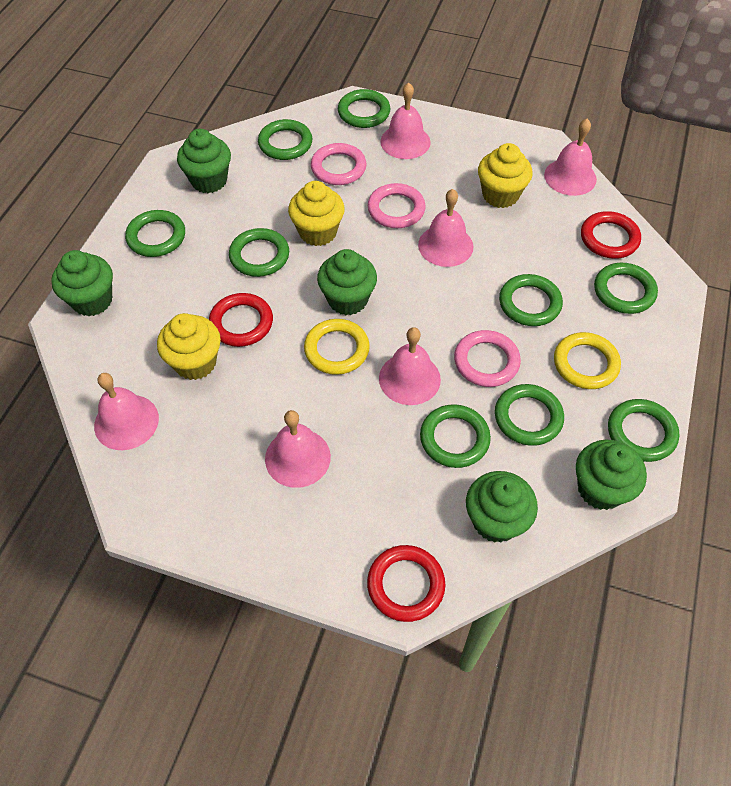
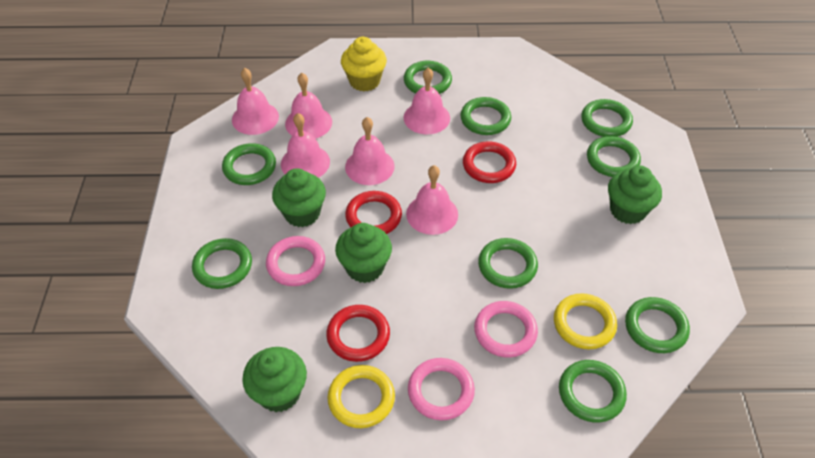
green cupcake: 5 -> 4
yellow cupcake: 3 -> 1

